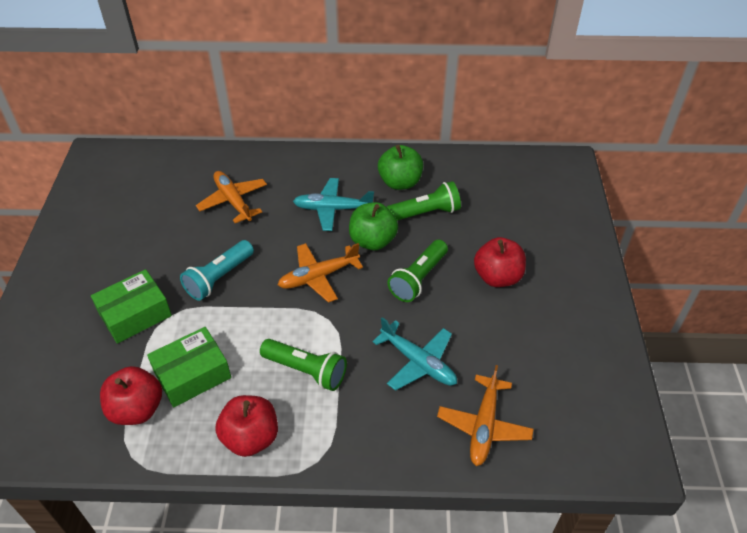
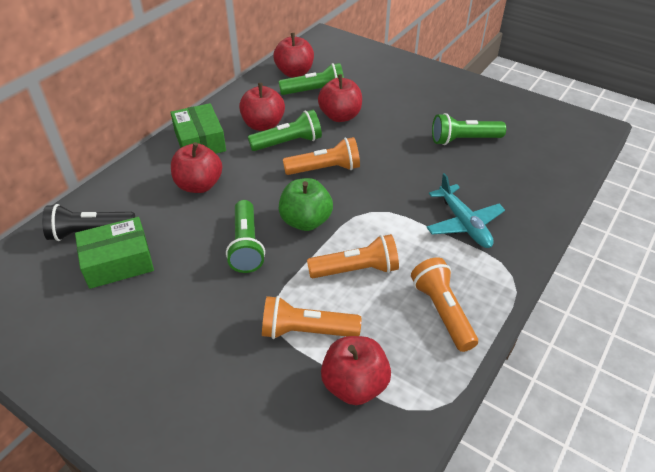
black flashlight: 0 -> 1
green apple: 2 -> 1
green flashlight: 3 -> 4
orange flashlight: 0 -> 4
orange plane: 3 -> 0
red apple: 3 -> 5
turquoise flashlight: 1 -> 0
turquoise plane: 2 -> 1

